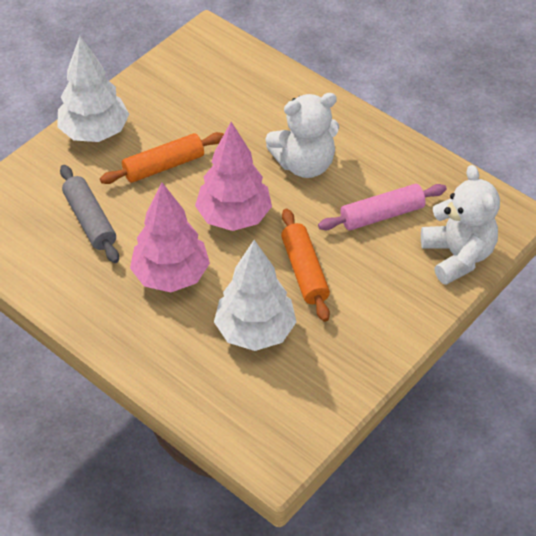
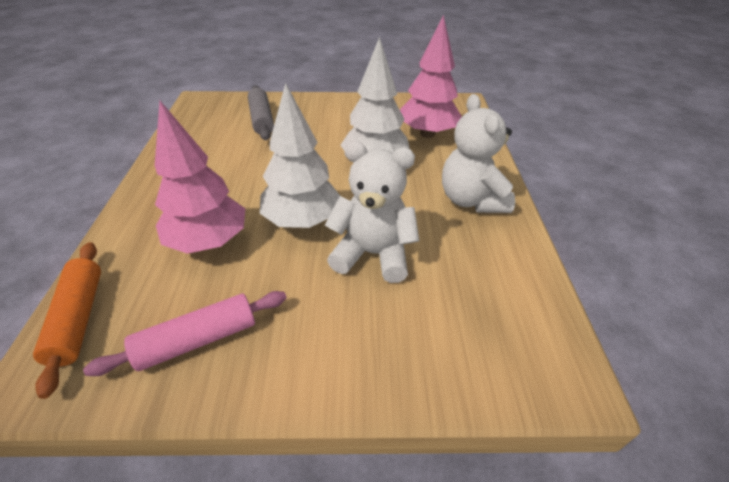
orange rolling pin: 2 -> 1

